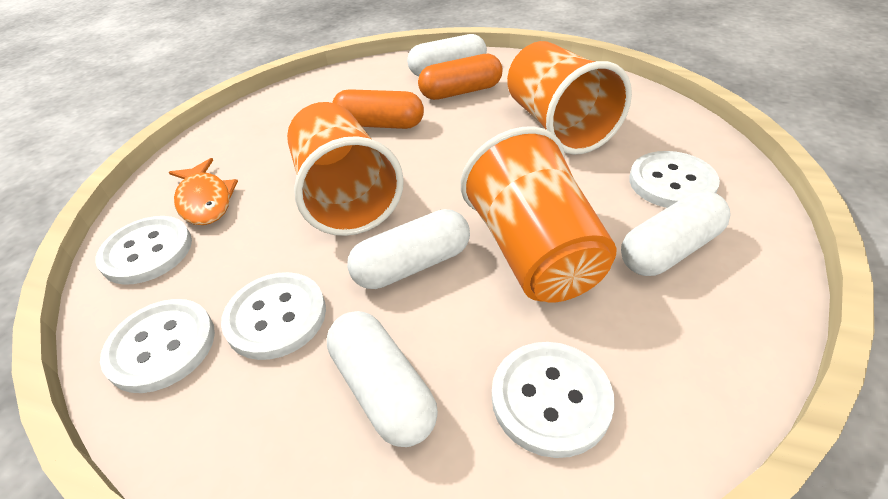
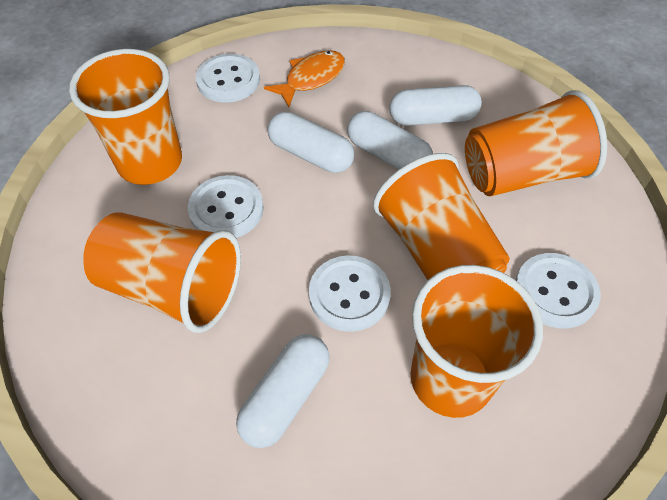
orange capsule: 2 -> 0
orange cup: 3 -> 5
white button: 5 -> 4

